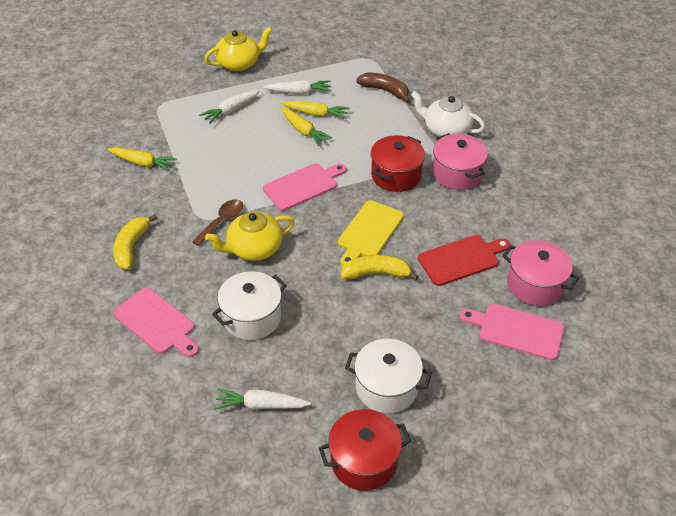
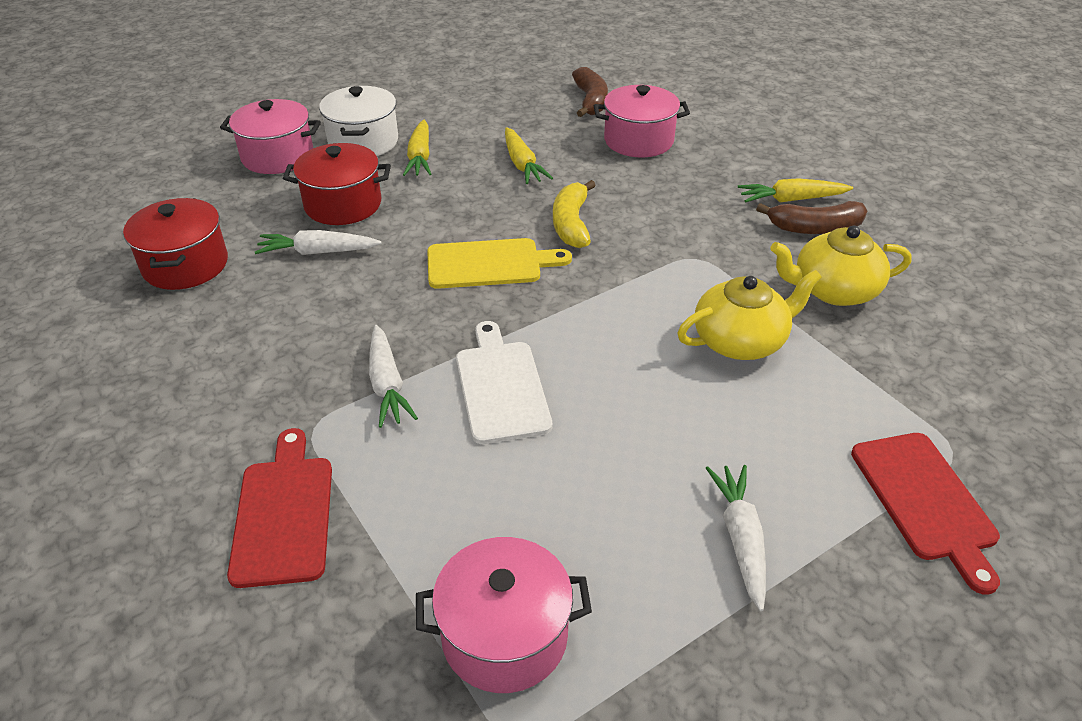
brown banana: 1 -> 2
brown spoon: 1 -> 0
pink cutting board: 3 -> 0
pink pot: 2 -> 3
red cutting board: 1 -> 2
white cutting board: 0 -> 1
white pot: 2 -> 1
white teapot: 1 -> 0
yellow banana: 2 -> 1

